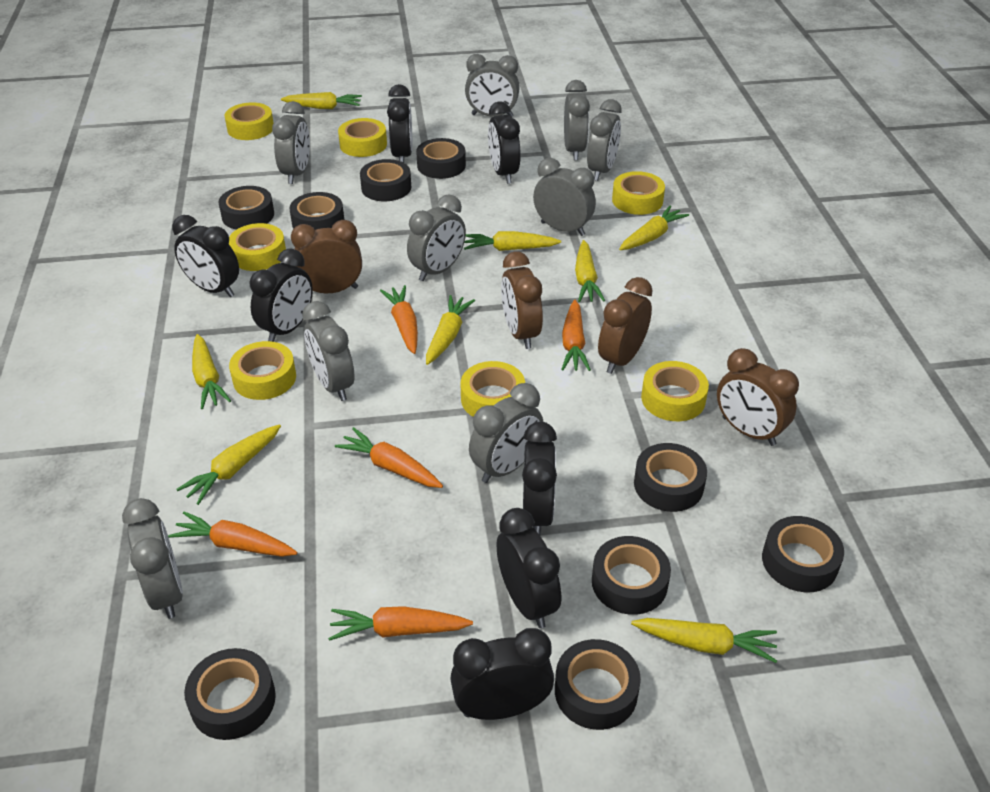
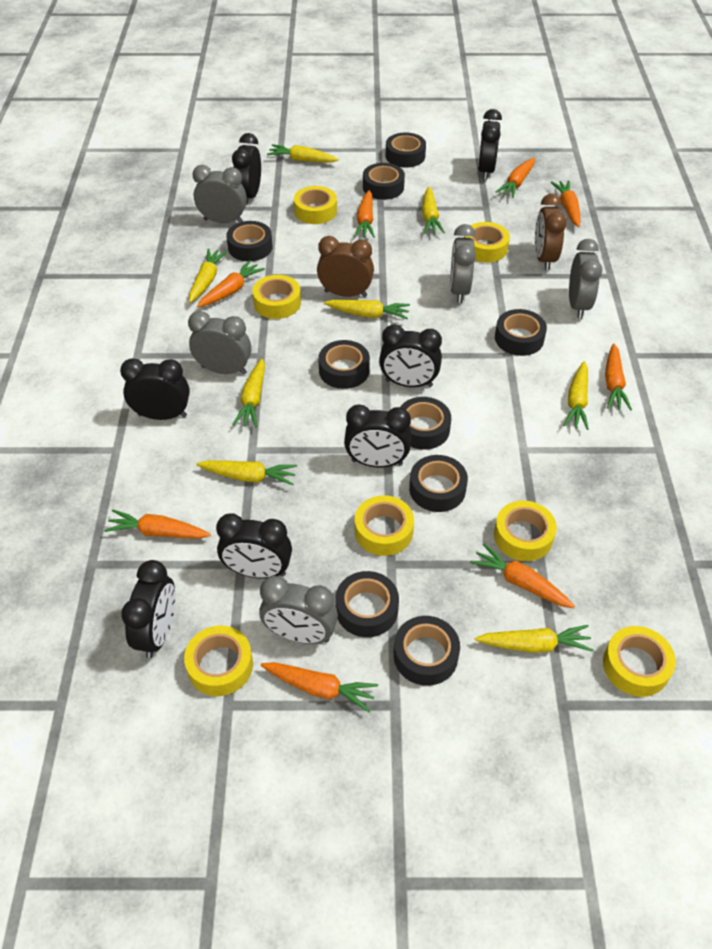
brown clock: 4 -> 2
grey clock: 9 -> 5
orange carrot: 5 -> 8

